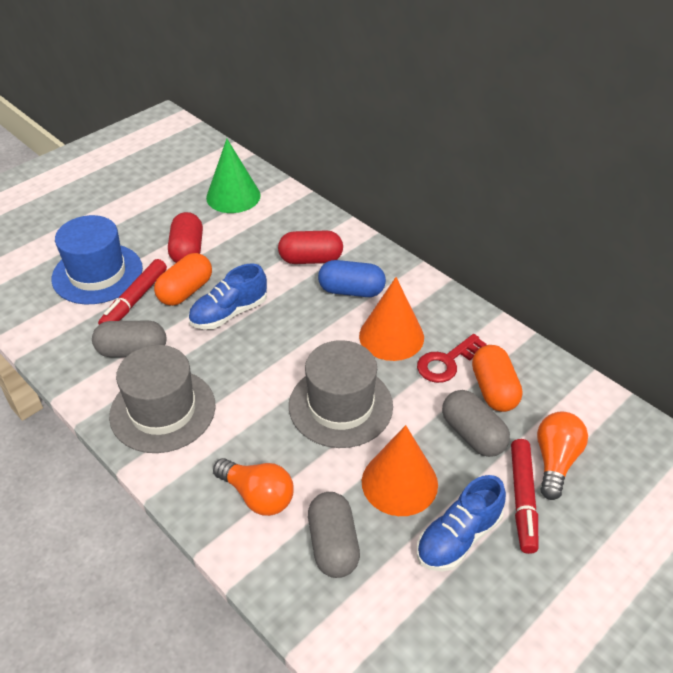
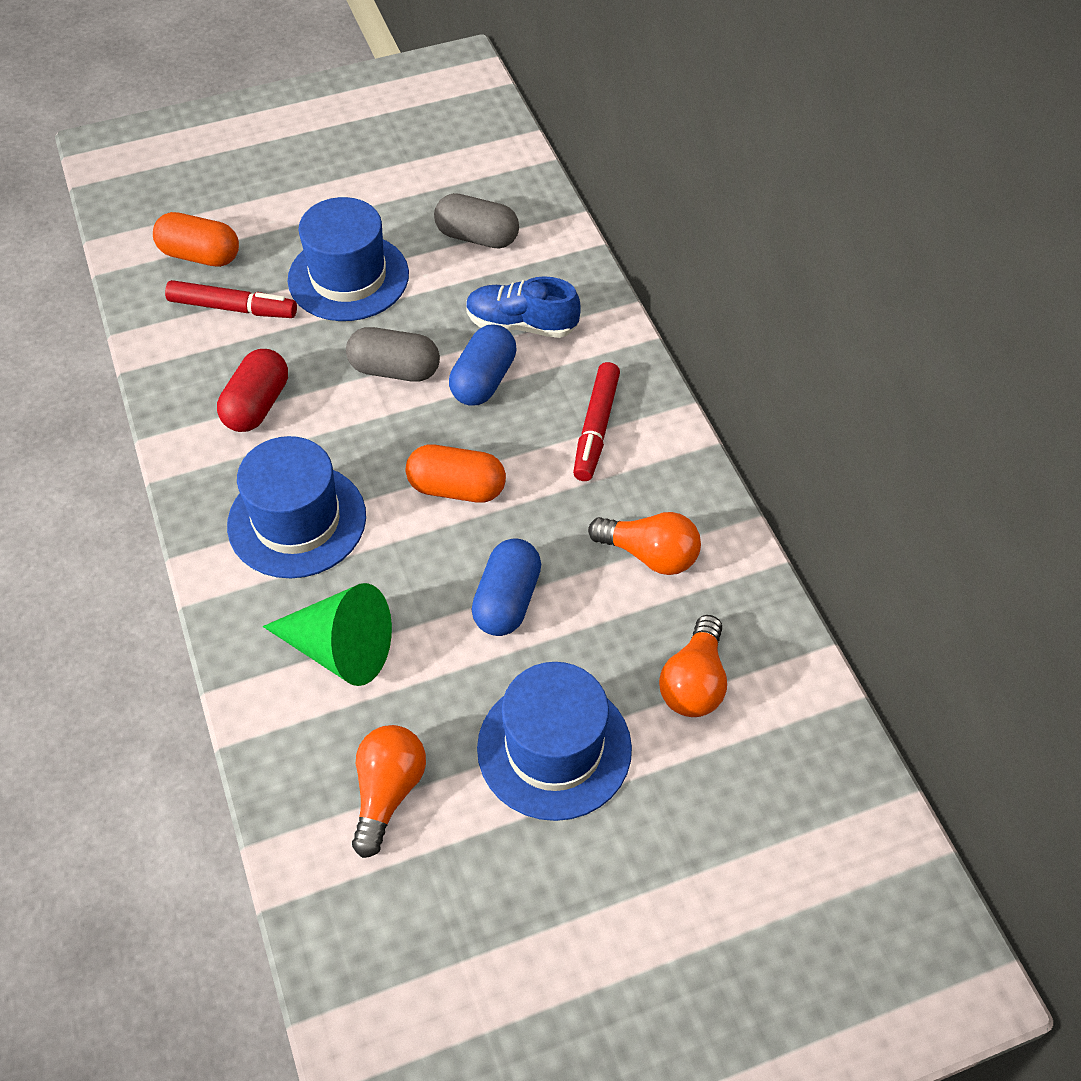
blue capsule: 1 -> 2
blue hat: 1 -> 3
blue shoe: 2 -> 1
grey capsule: 3 -> 2
grey hat: 2 -> 0
orange cone: 2 -> 0
orange light bulb: 2 -> 3
red capsule: 2 -> 1
red key: 1 -> 0

